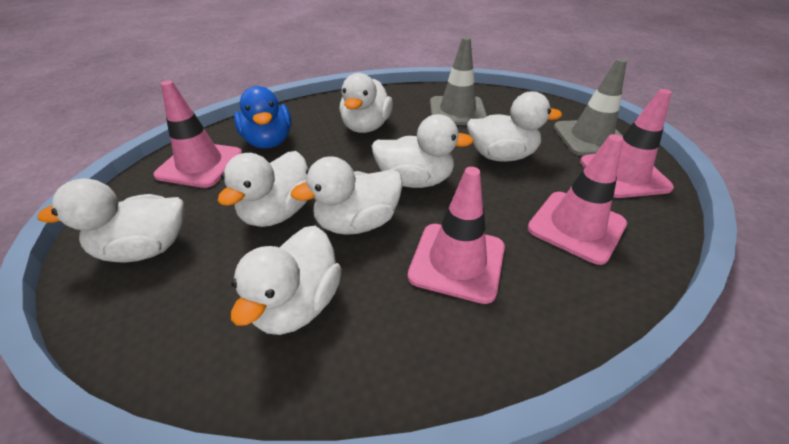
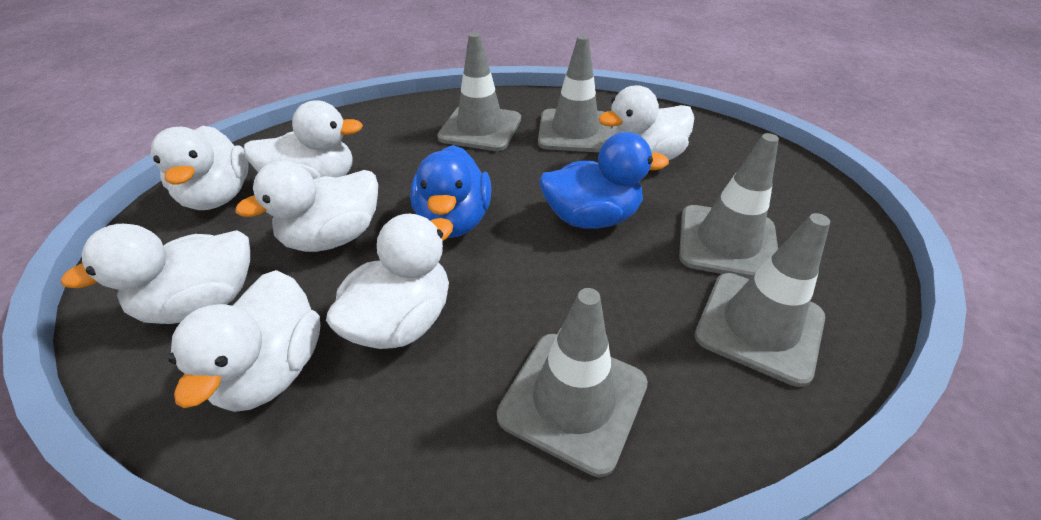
blue duck: 1 -> 2
grey traffic cone: 2 -> 5
pink traffic cone: 4 -> 0

